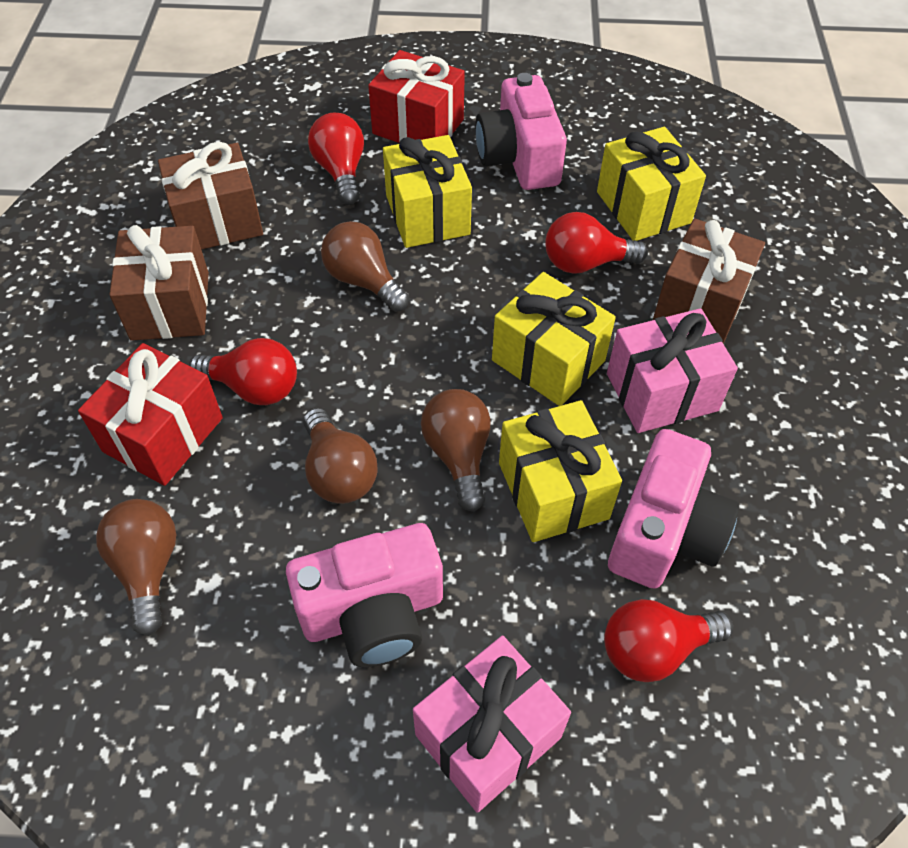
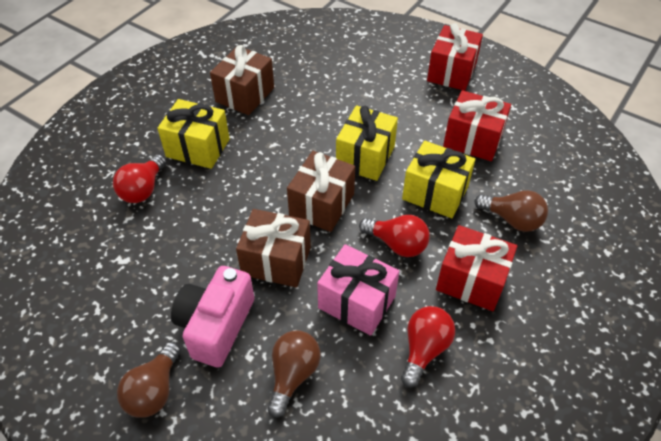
brown light bulb: 4 -> 3
pink camera: 3 -> 1
pink gift: 2 -> 1
red gift: 2 -> 3
red light bulb: 4 -> 3
yellow gift: 4 -> 3

